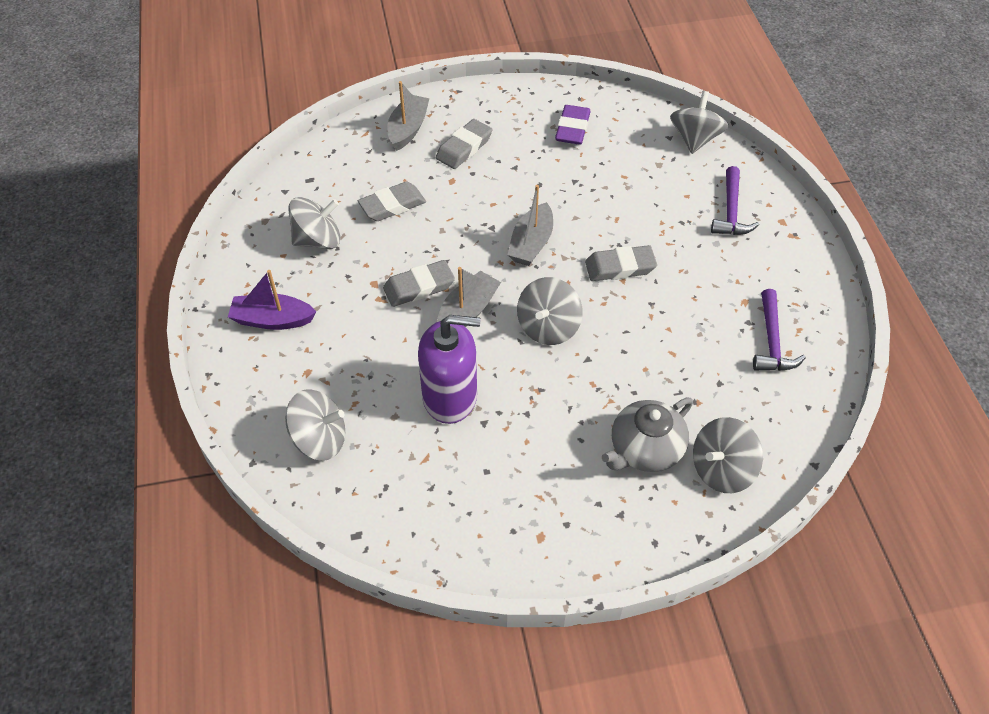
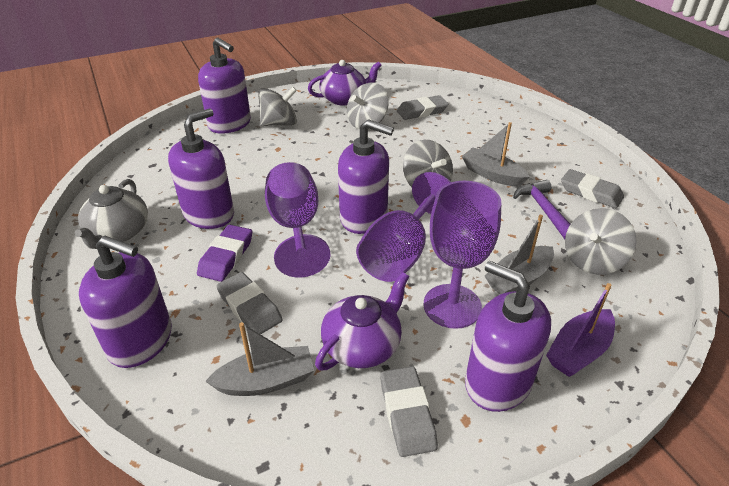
grey spinning top: 5 -> 4
purple goblet: 0 -> 3
purple hammer: 2 -> 1
purple soap dispenser: 1 -> 5
purple teapot: 0 -> 2

